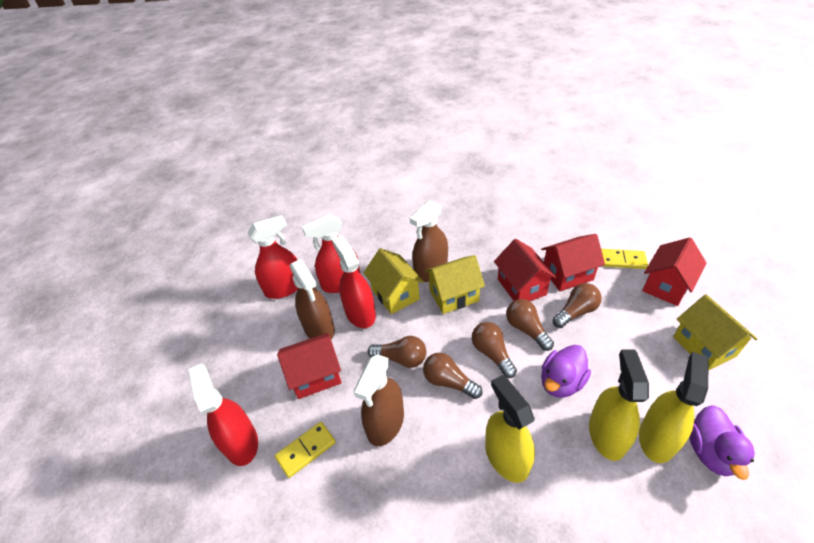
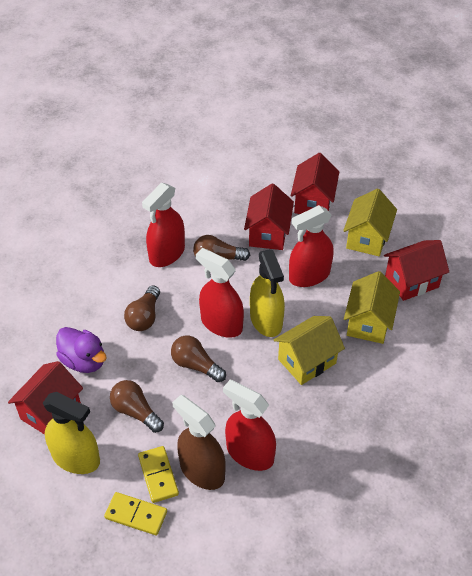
brown light bulb: 5 -> 4
brown spray bottle: 3 -> 1
purple duck: 2 -> 1
yellow spray bottle: 3 -> 2

